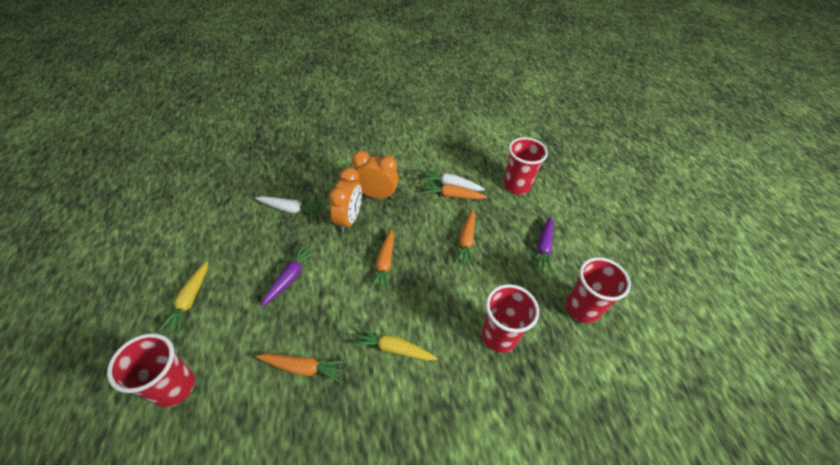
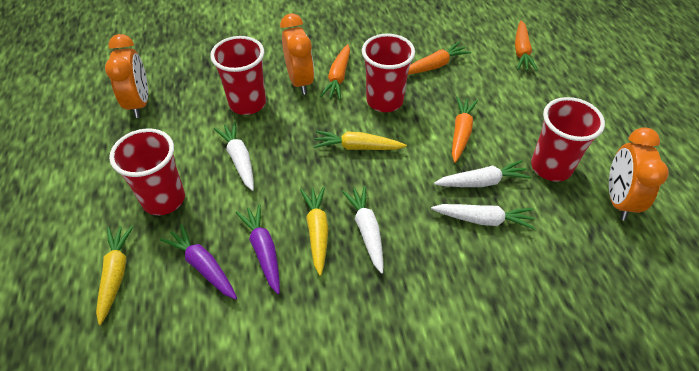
orange clock: 2 -> 3
white carrot: 2 -> 4
yellow carrot: 2 -> 3

